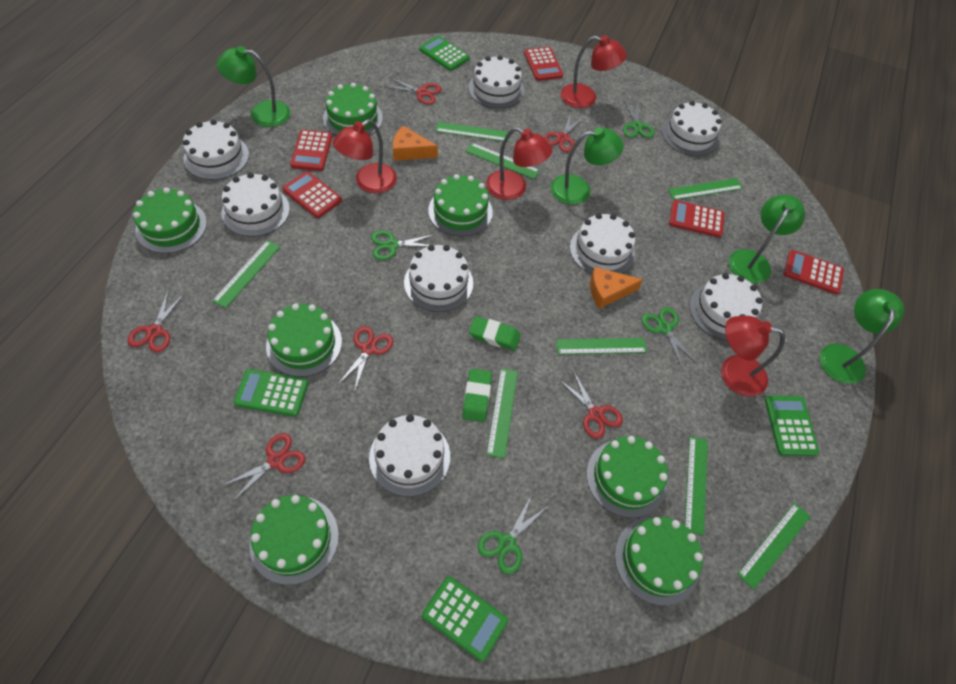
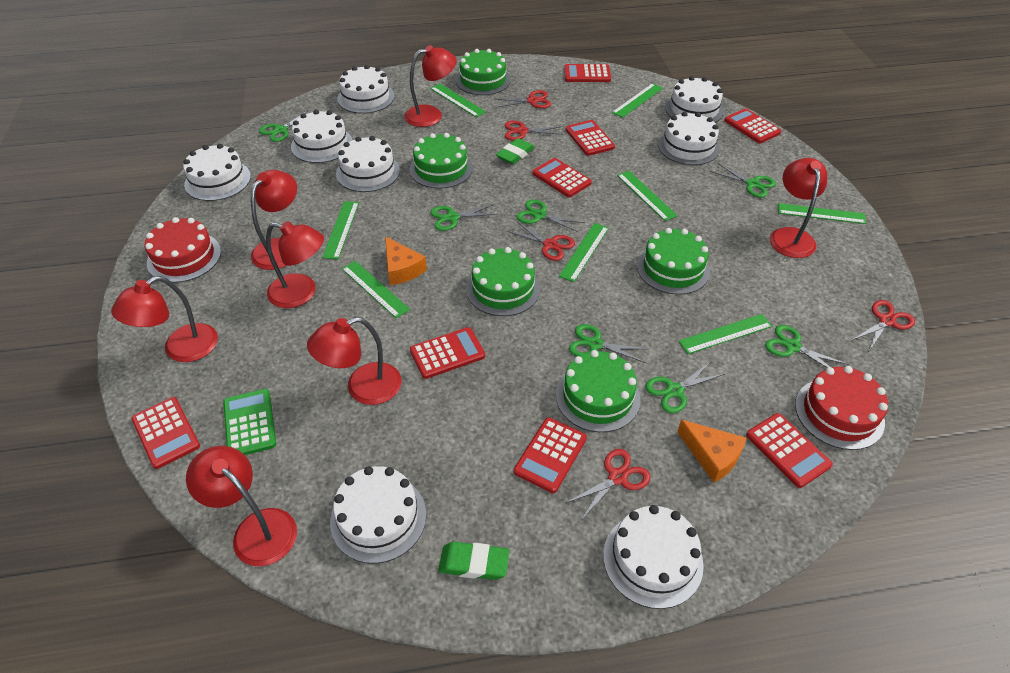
green cake: 7 -> 5
green calculator: 4 -> 1
green lamp: 4 -> 0
green scissors: 4 -> 7
red cake: 0 -> 2
red calculator: 5 -> 8
red lamp: 4 -> 7
red scissors: 6 -> 5

